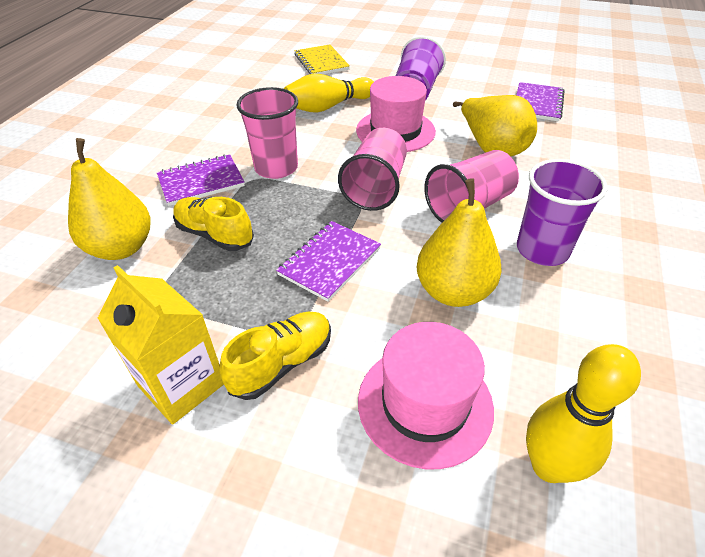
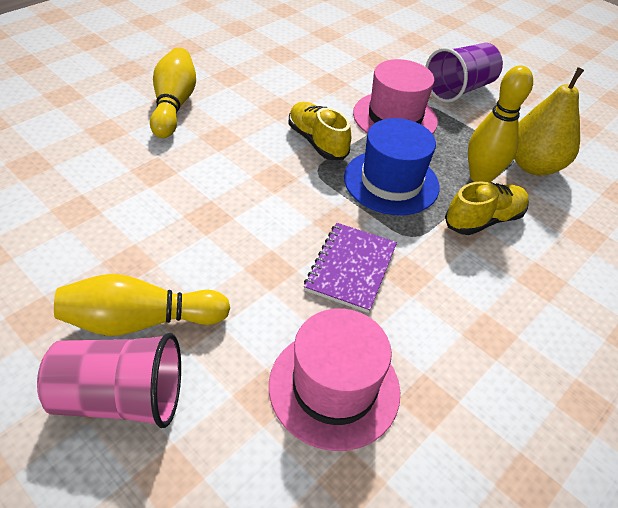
blue hat: 0 -> 1
pink cup: 3 -> 1
purple cup: 2 -> 1
purple notebook: 3 -> 1
yellow bowling pin: 2 -> 3
yellow carton: 1 -> 0
yellow notebook: 1 -> 0
yellow pear: 3 -> 1

